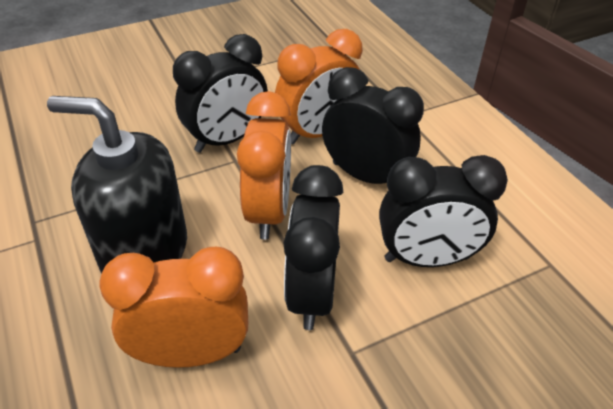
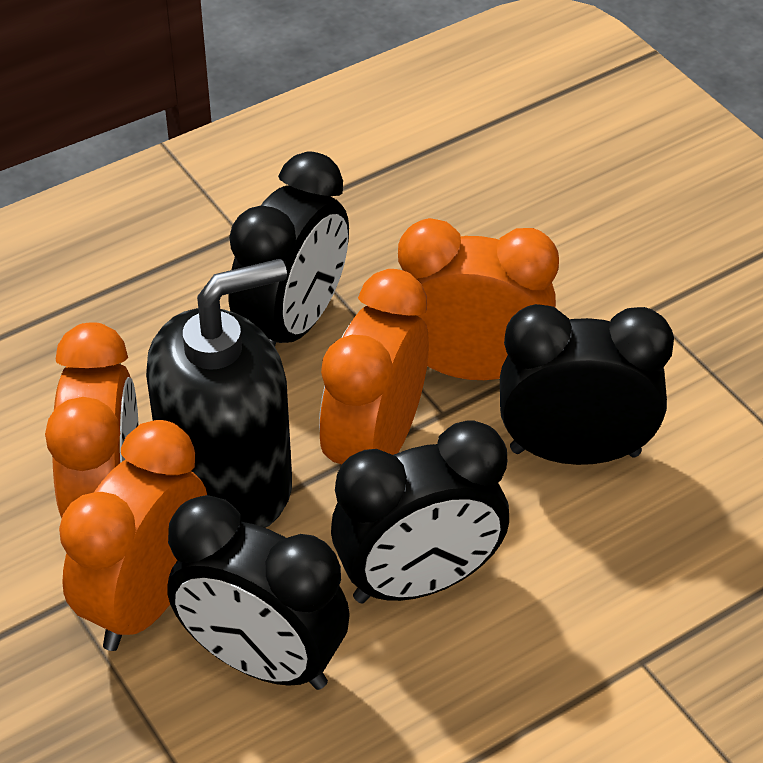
orange clock: 3 -> 4

